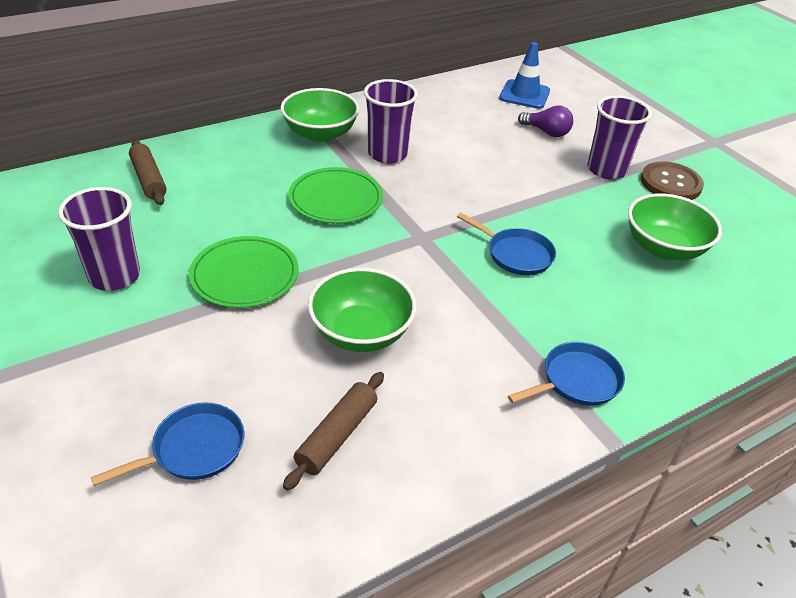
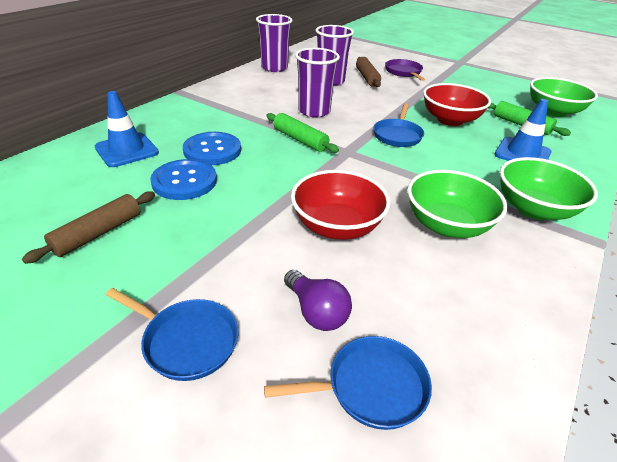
blue button: 0 -> 2
blue traffic cone: 1 -> 2
brown button: 1 -> 0
green plate: 2 -> 0
green rolling pin: 0 -> 2
purple pan: 0 -> 1
red bowl: 0 -> 2

